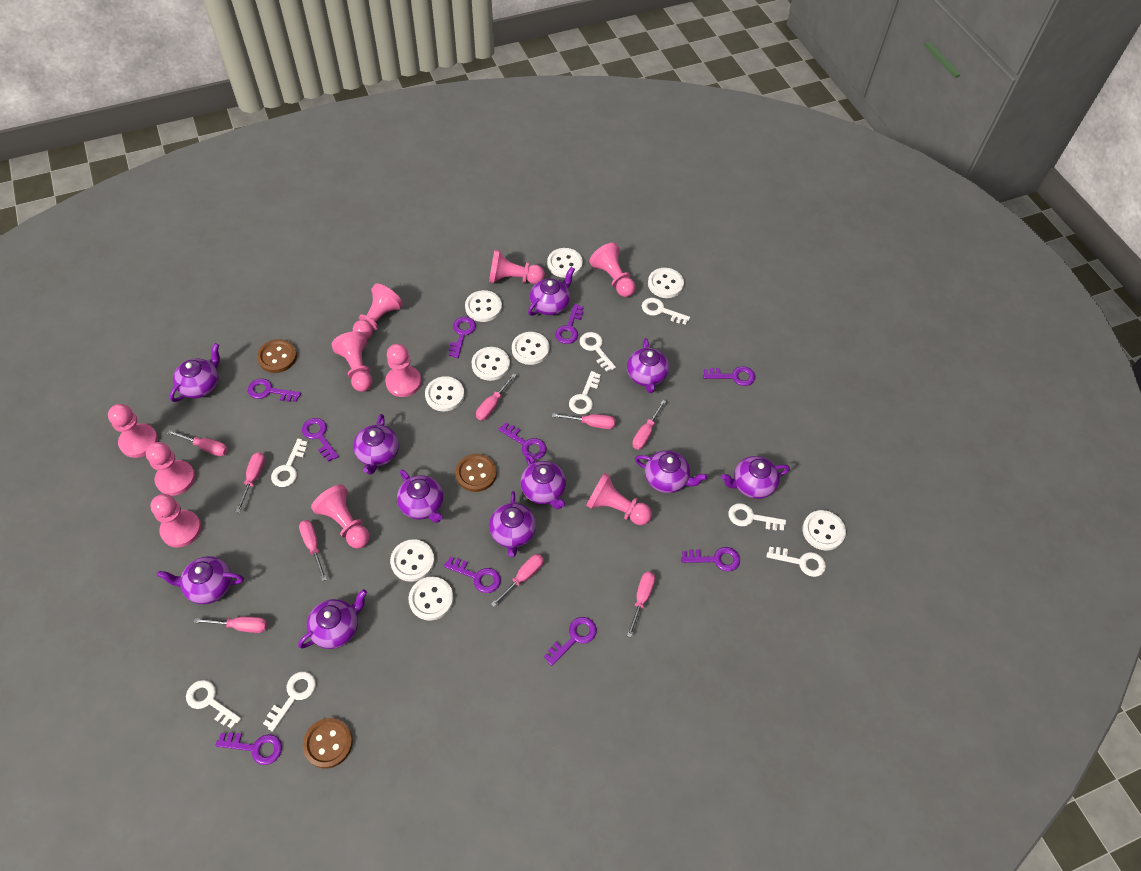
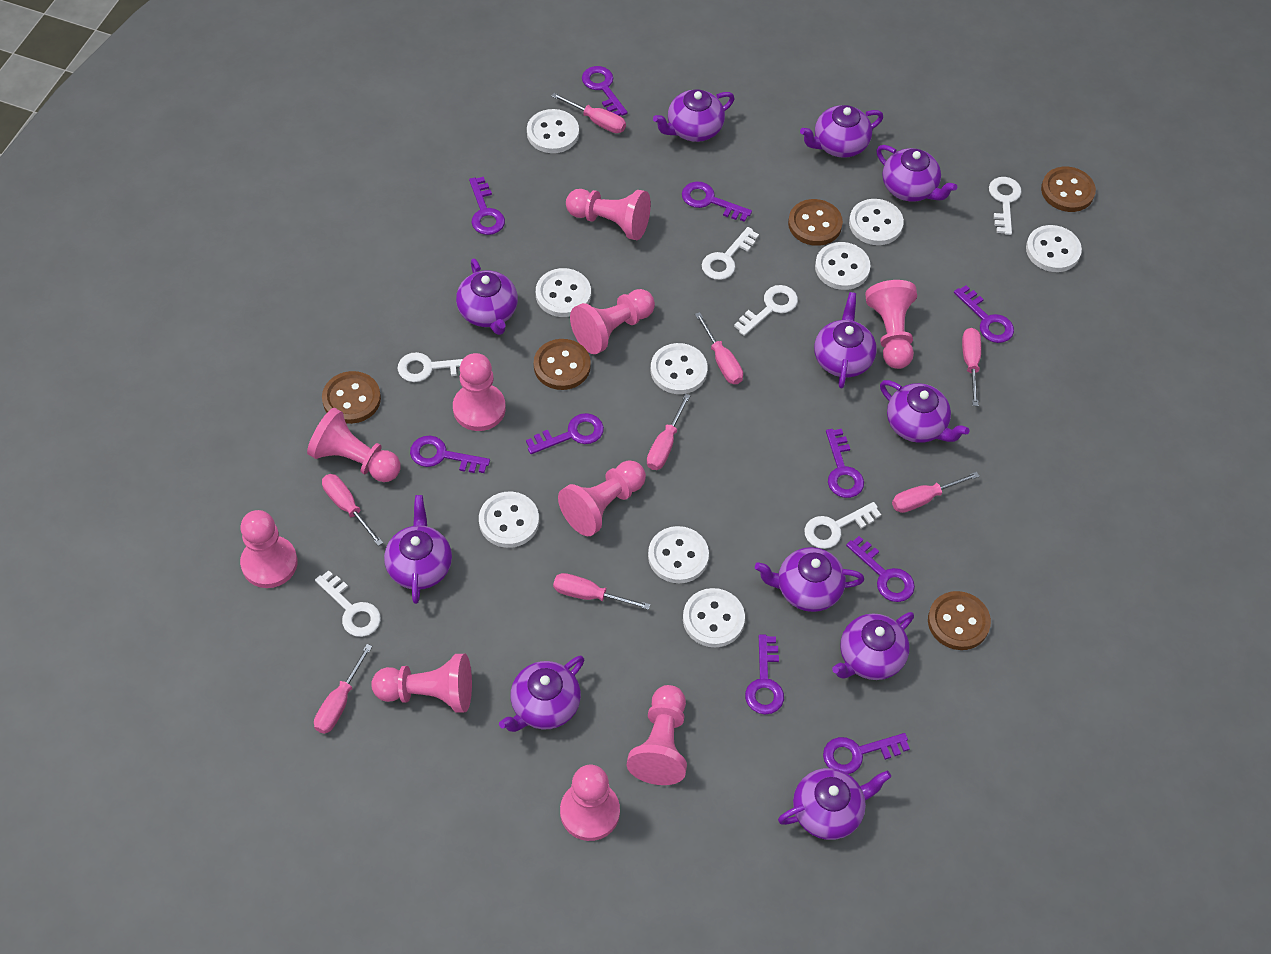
brown button: 3 -> 5
pink screwdriver: 9 -> 8
white key: 8 -> 6

